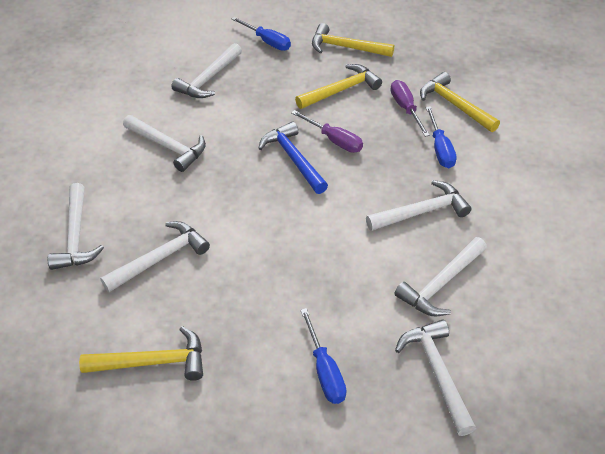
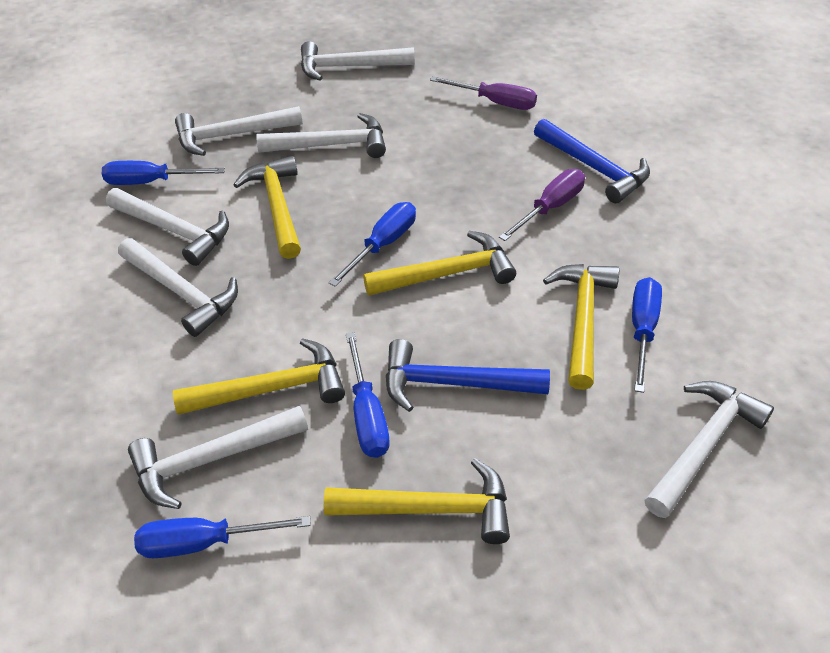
blue hammer: 1 -> 2
blue screwdriver: 3 -> 5
yellow hammer: 4 -> 5

